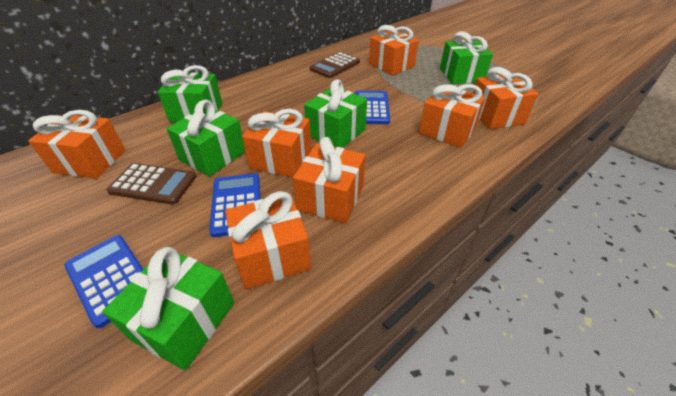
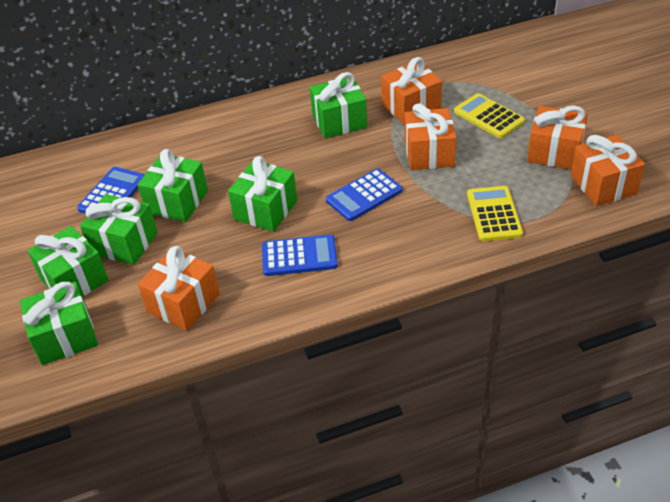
brown calculator: 2 -> 0
green gift: 5 -> 6
orange gift: 7 -> 5
yellow calculator: 0 -> 2

